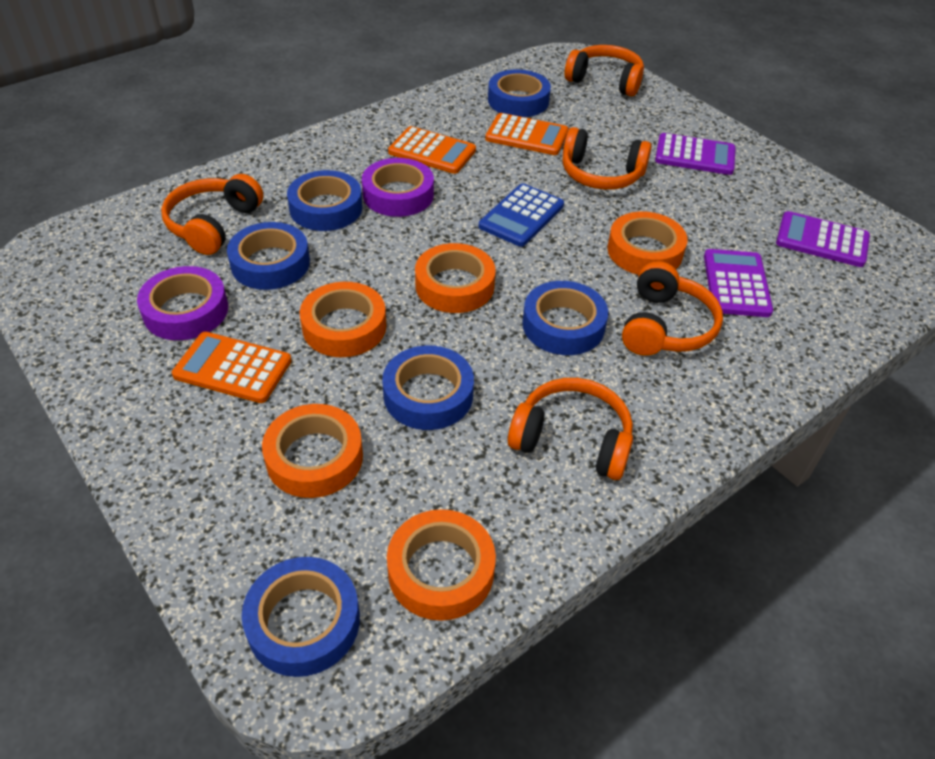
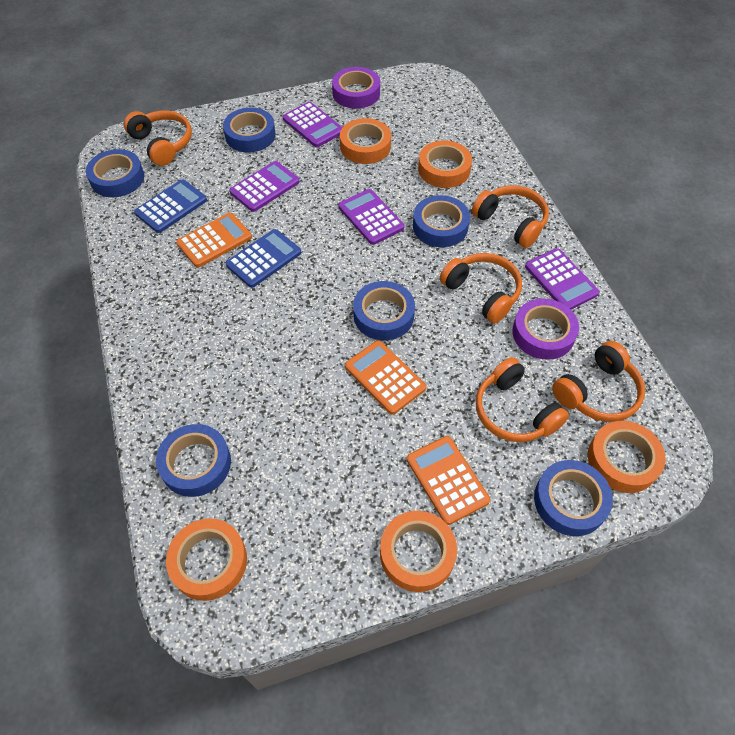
blue calculator: 1 -> 2
purple calculator: 3 -> 4

